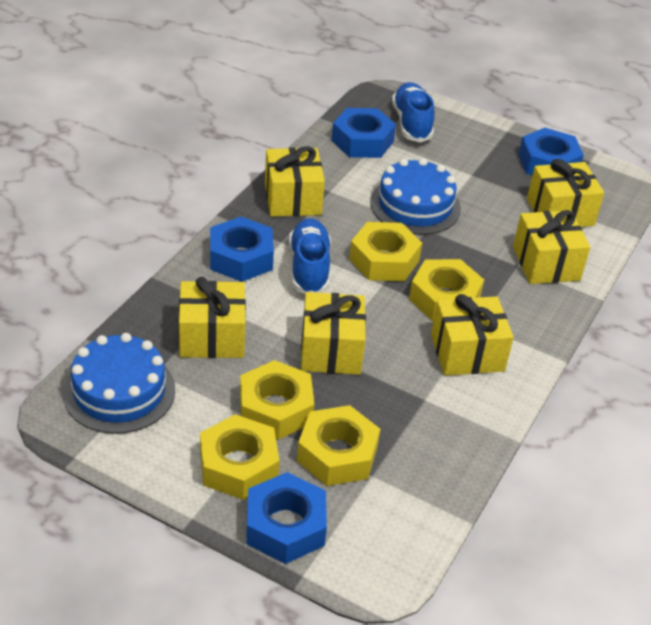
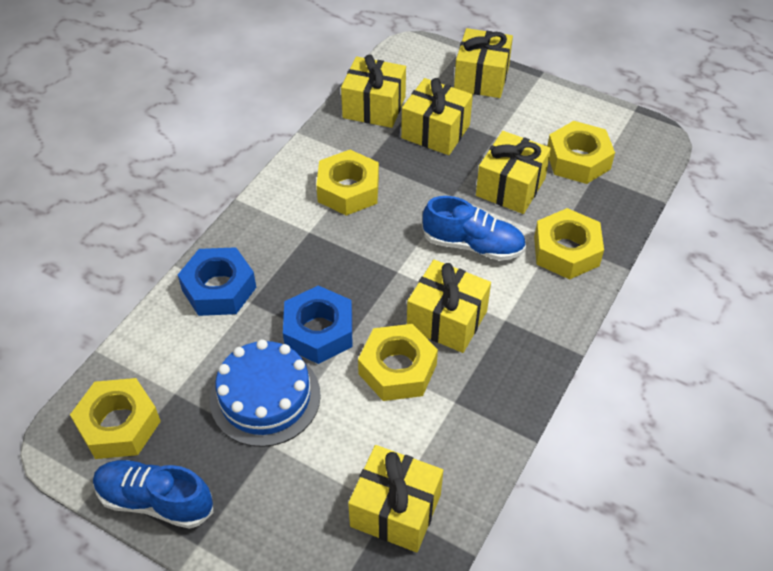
blue cake: 2 -> 1
blue nut: 4 -> 2

